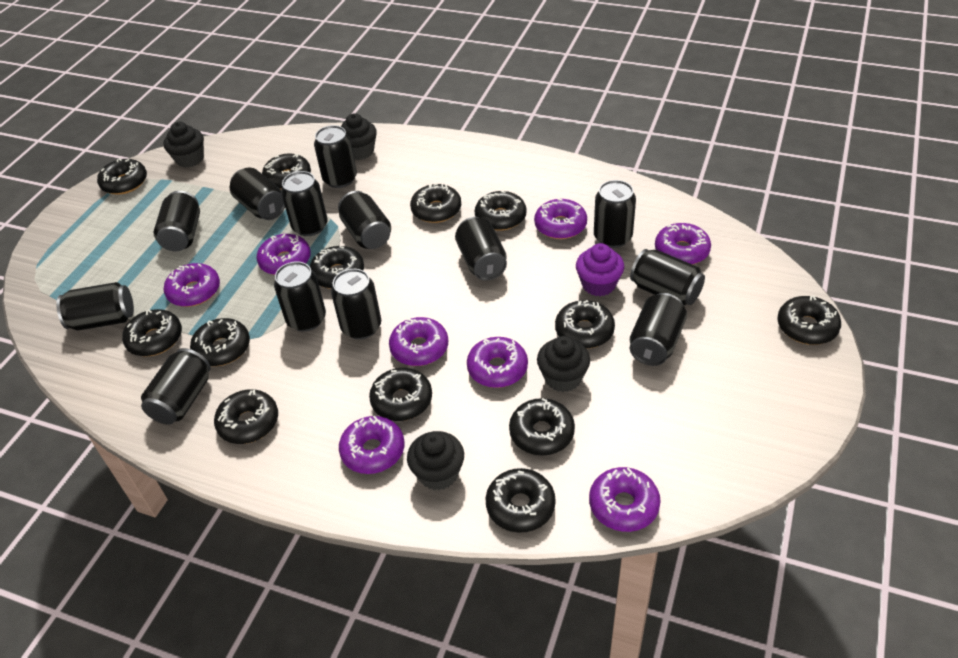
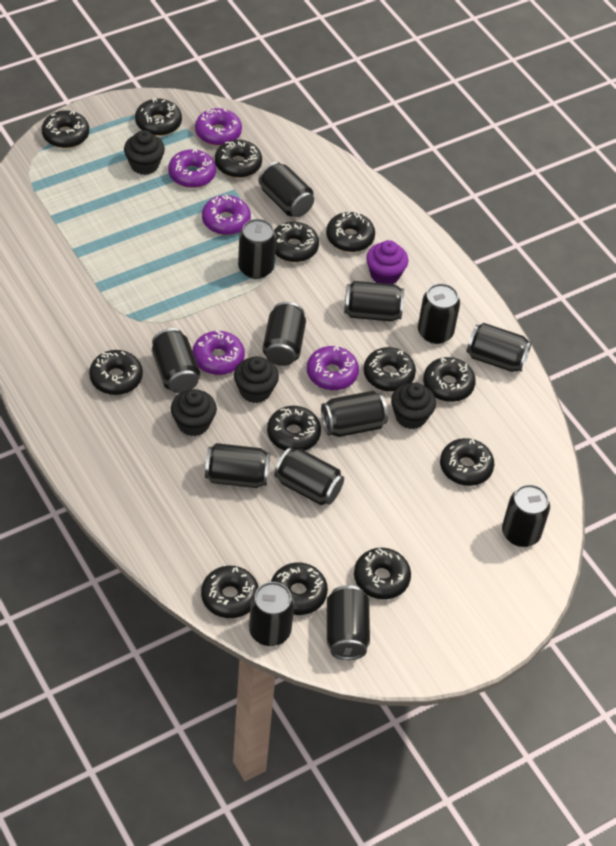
purple donut: 8 -> 5

